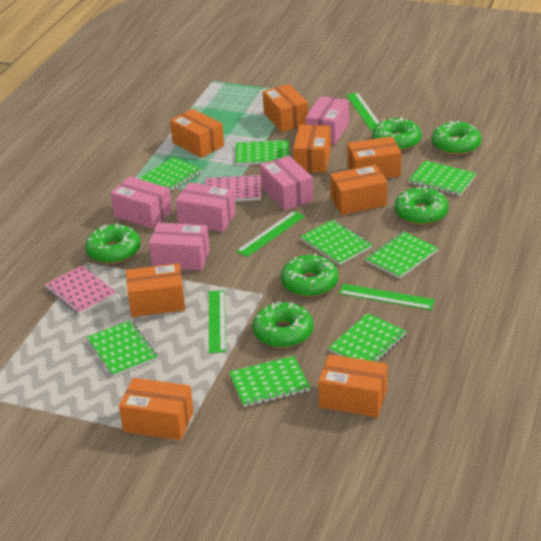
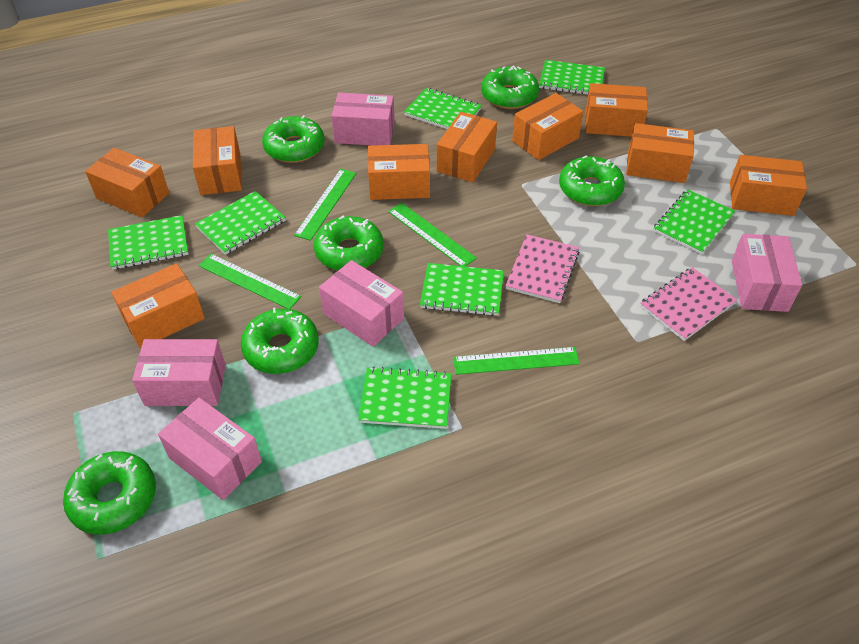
green notebook: 8 -> 7
orange box: 8 -> 9

